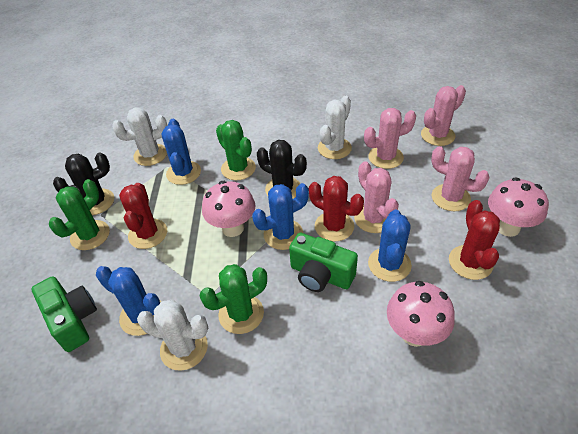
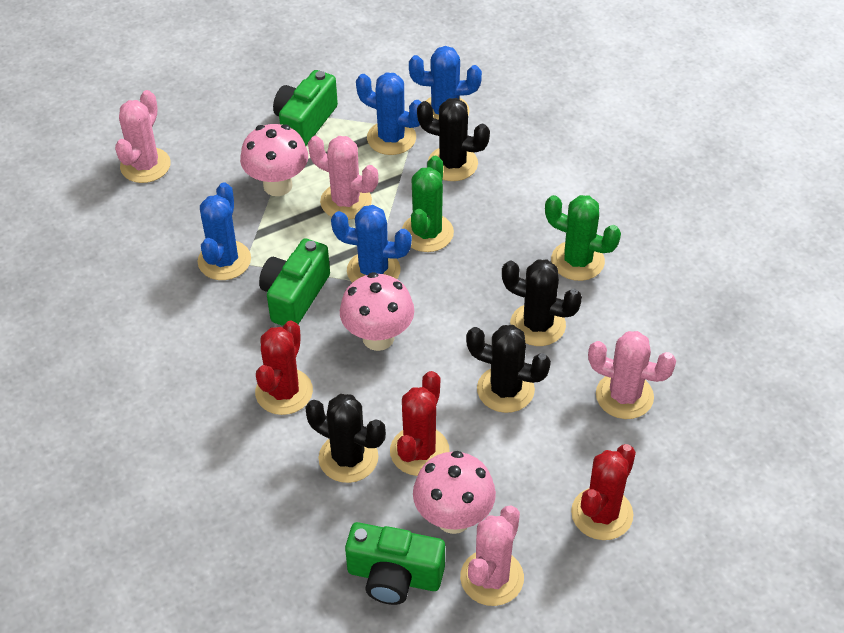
black cactus: 2 -> 4
green cactus: 3 -> 2
green camera: 2 -> 3
white cactus: 3 -> 0

